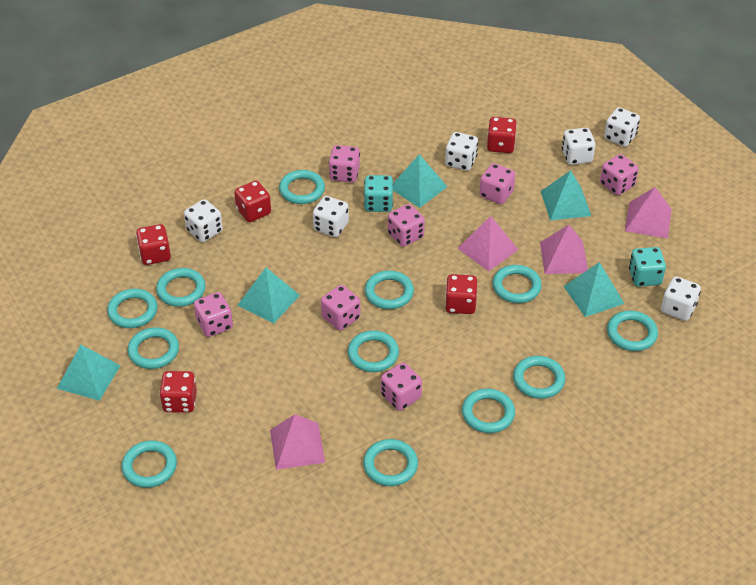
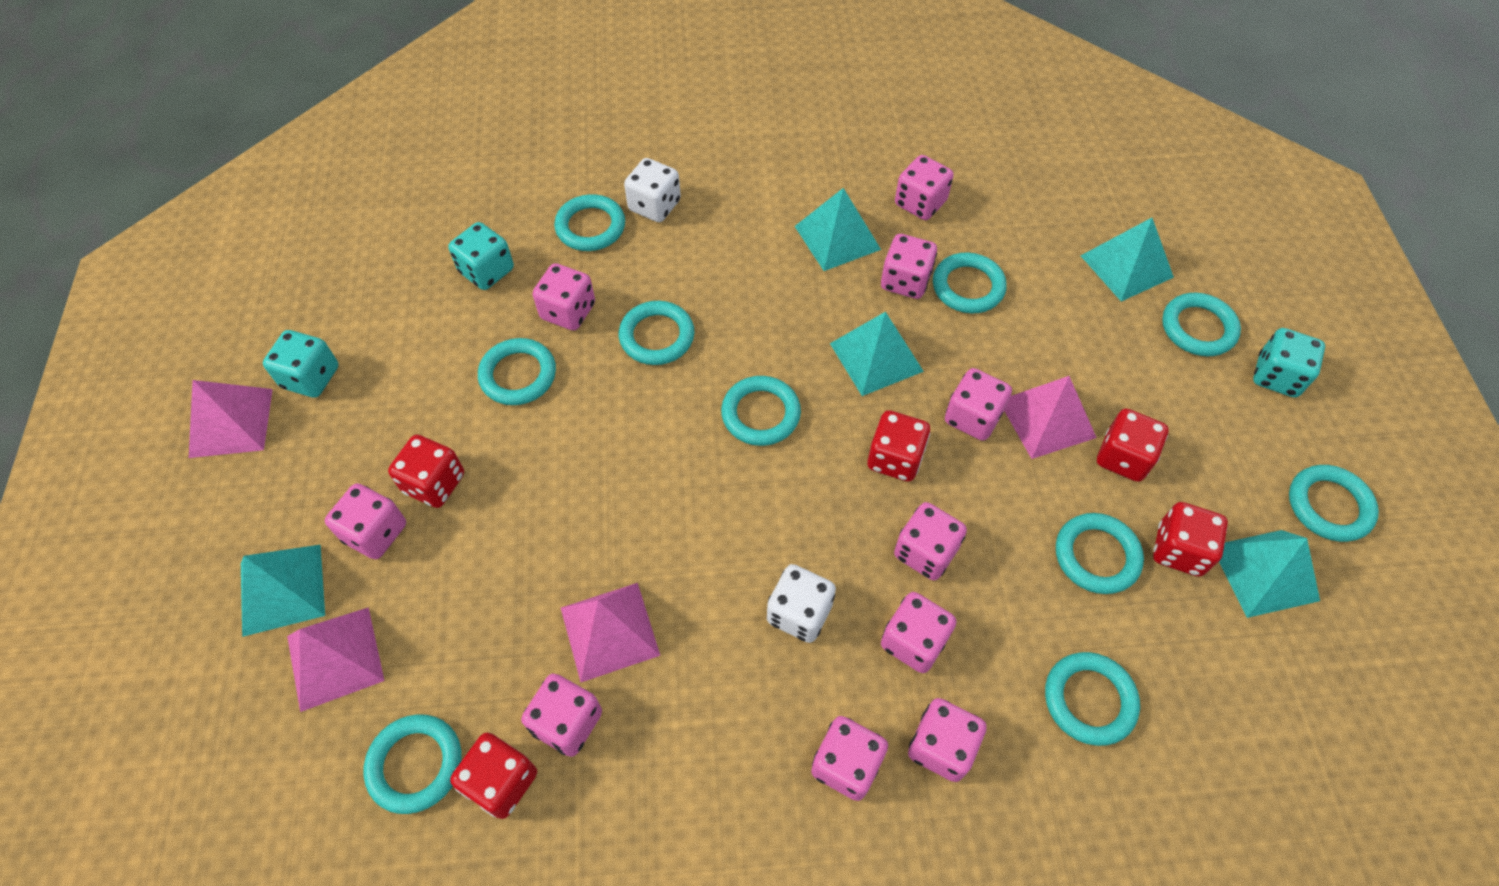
pink dice: 7 -> 10
turquoise dice: 2 -> 3
turquoise ring: 12 -> 10
white dice: 6 -> 2

